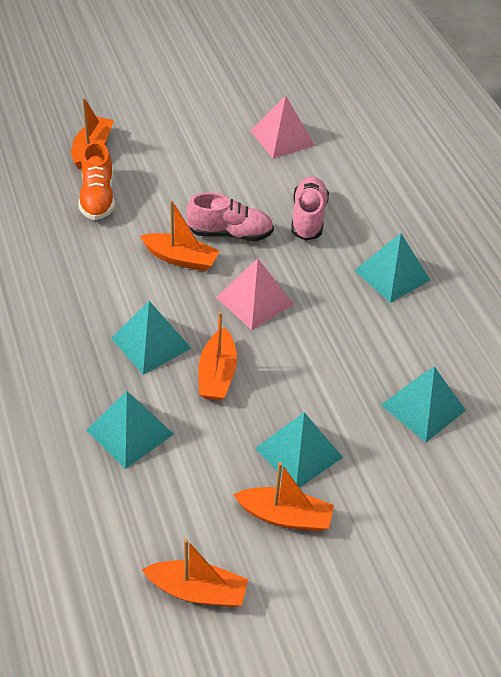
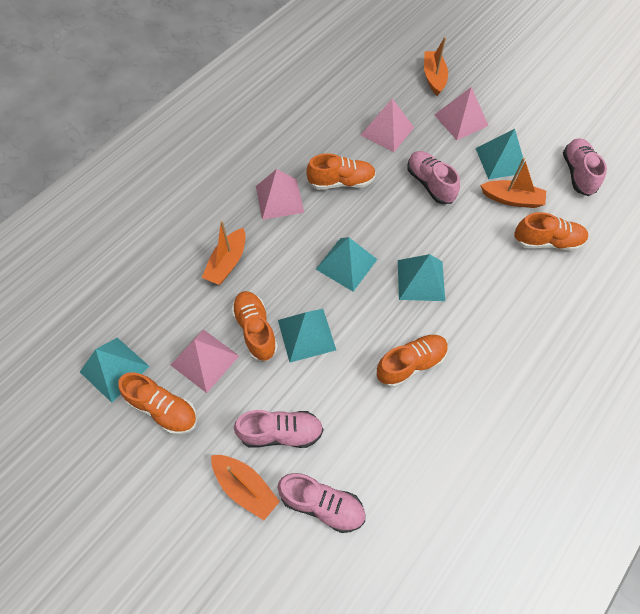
orange boat: 5 -> 4
orange shoe: 1 -> 5
pink pyramid: 2 -> 4
pink shoe: 2 -> 4

